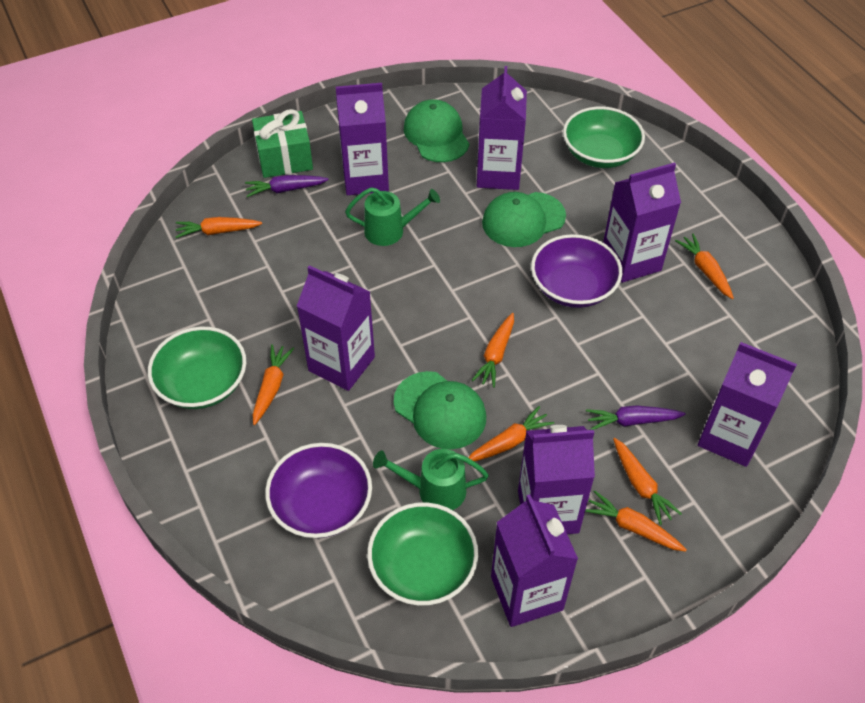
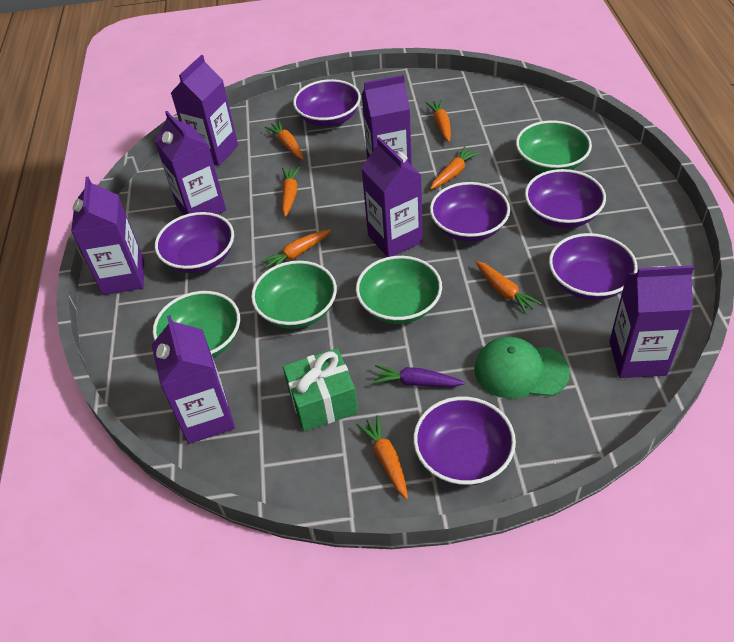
green bowl: 3 -> 4
green cap: 3 -> 1
green watering can: 2 -> 0
purple bowl: 2 -> 6
purple carrot: 2 -> 1

